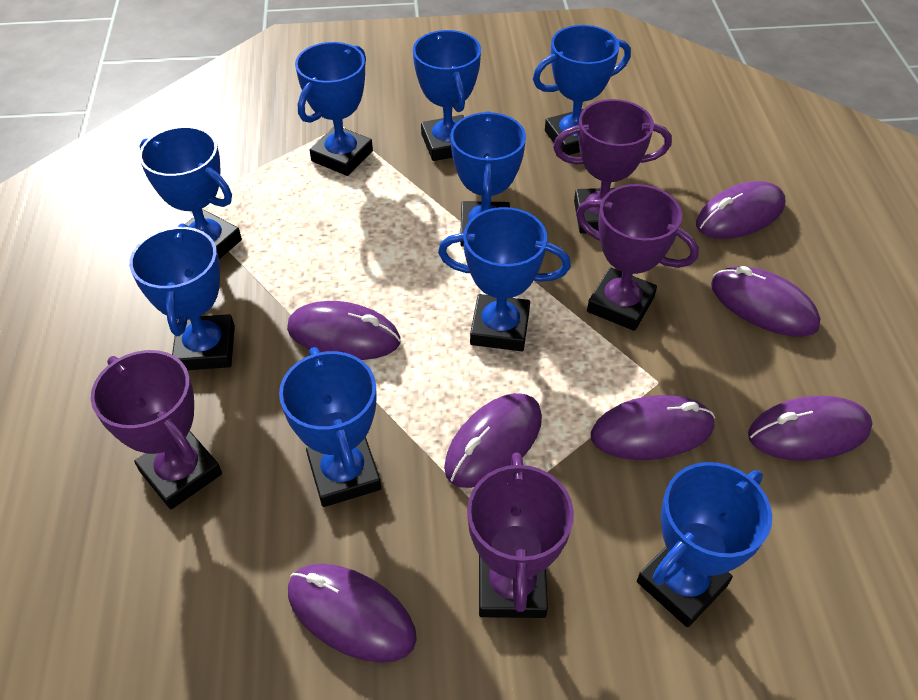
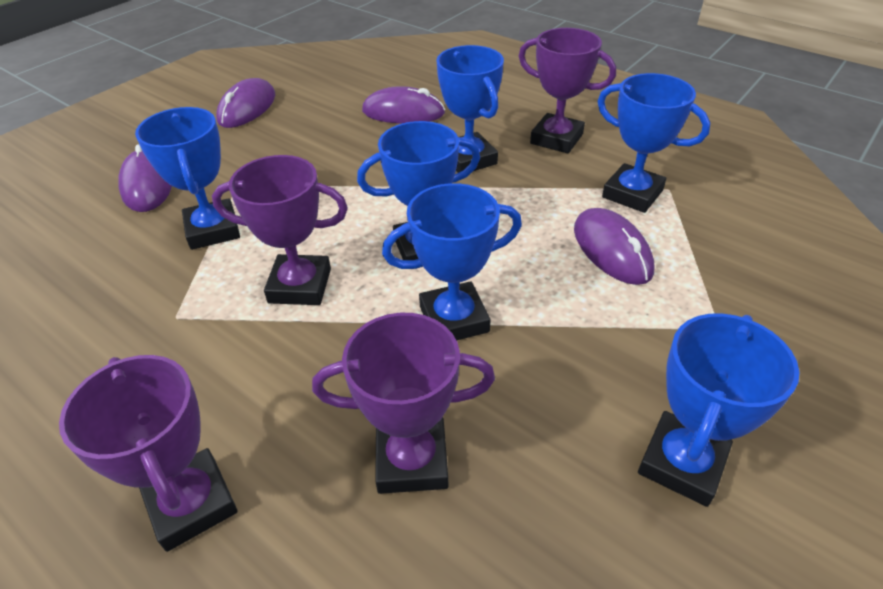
blue trophy: 9 -> 6
purple mouse: 7 -> 4

